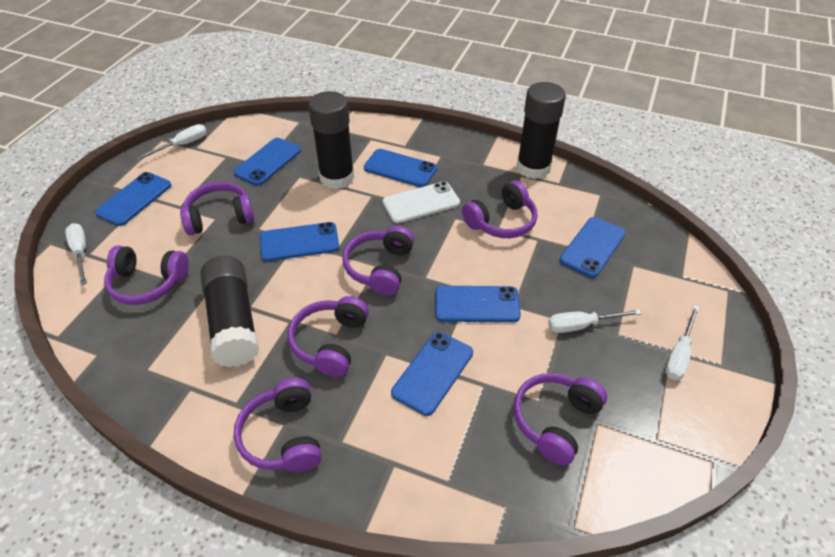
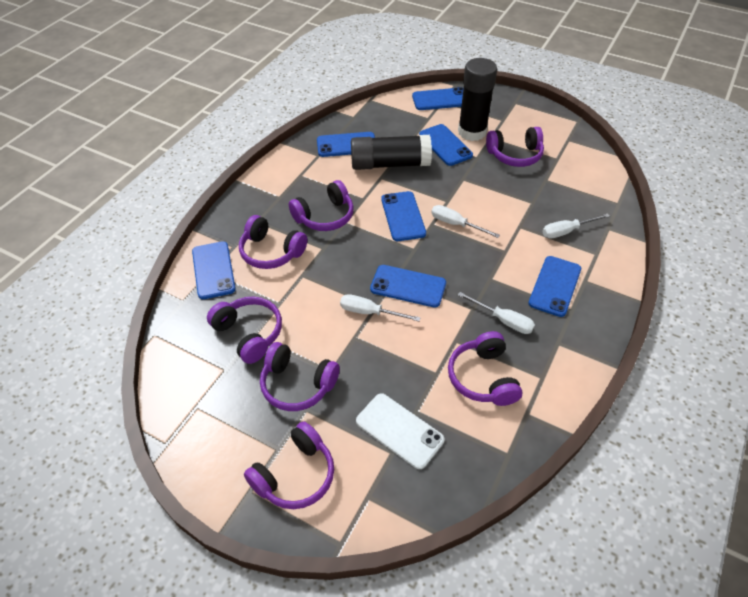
black glue stick: 3 -> 2

